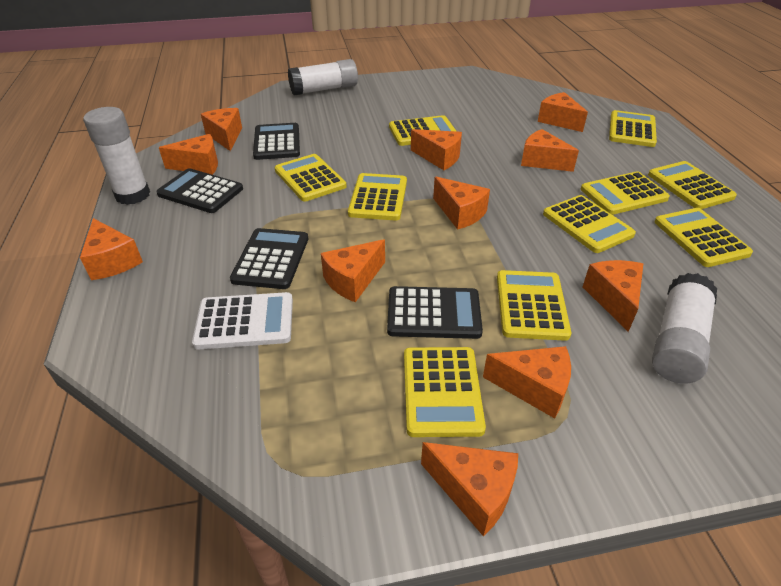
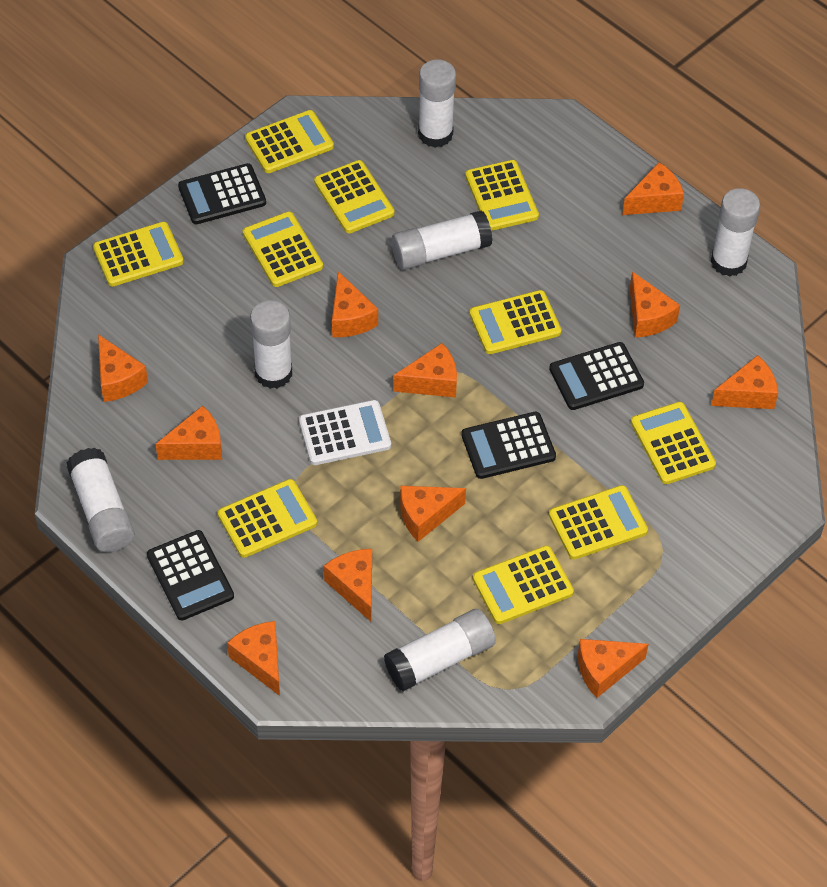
white glue stick: 3 -> 6

